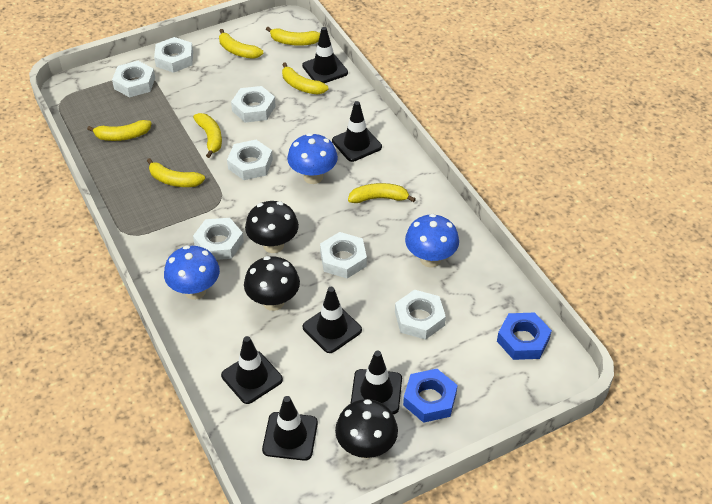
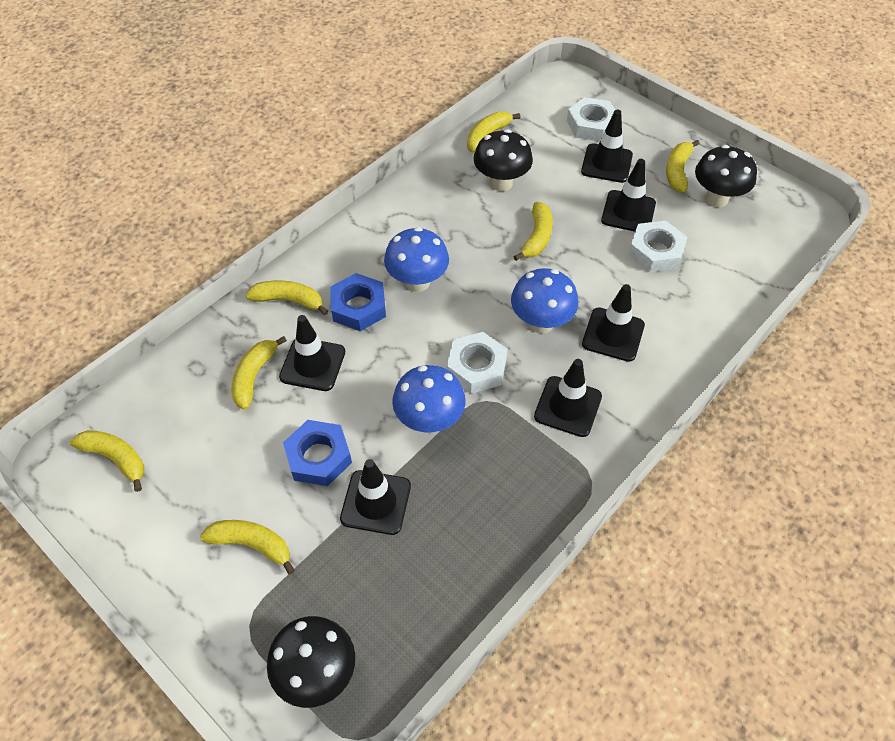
white nut: 7 -> 3

